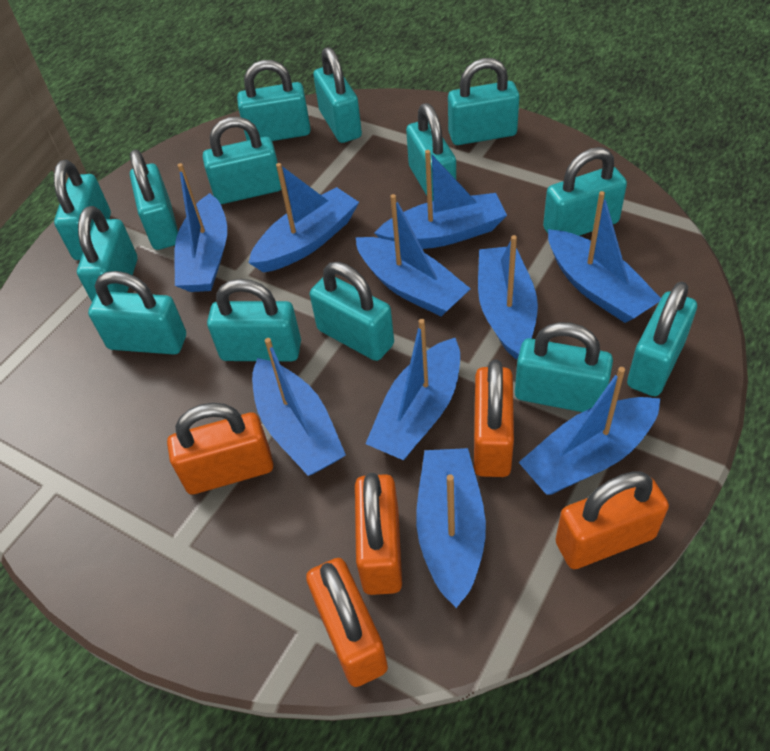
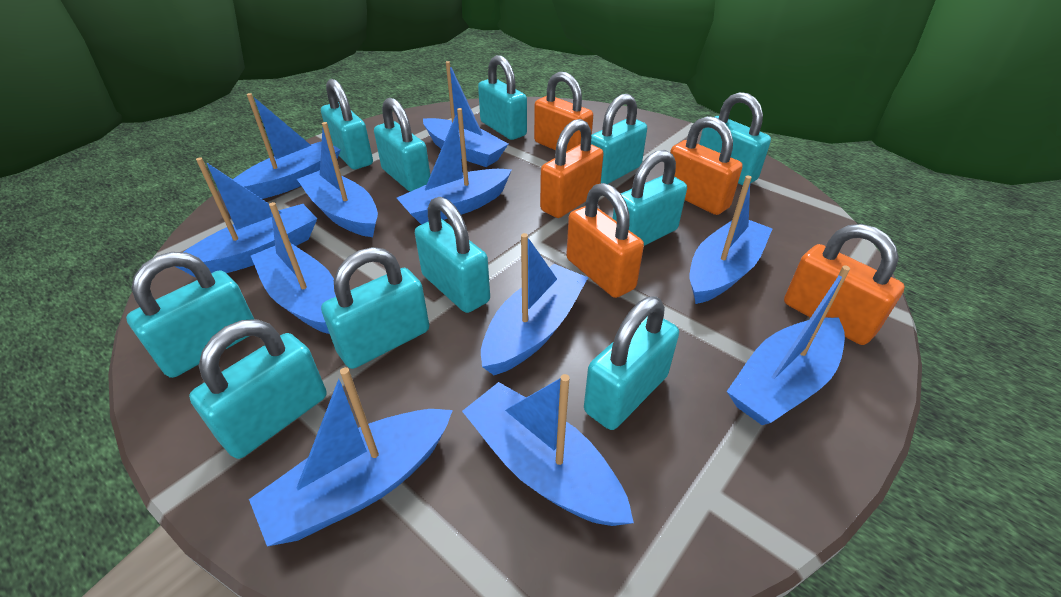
blue boat: 10 -> 11
turquoise padlock: 14 -> 11

